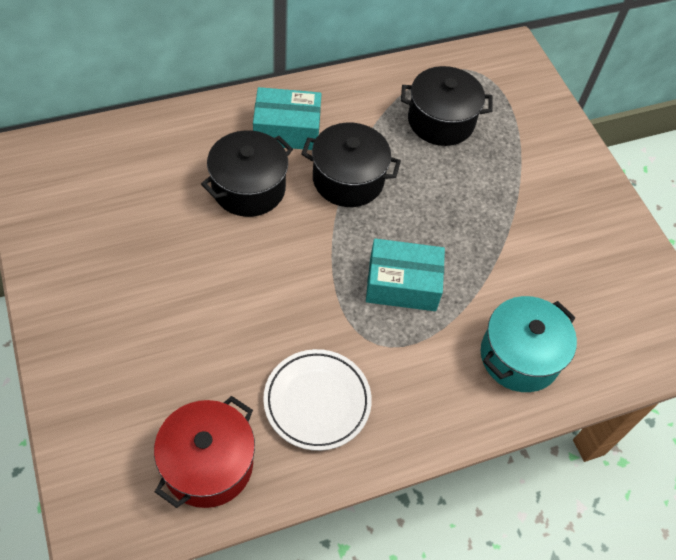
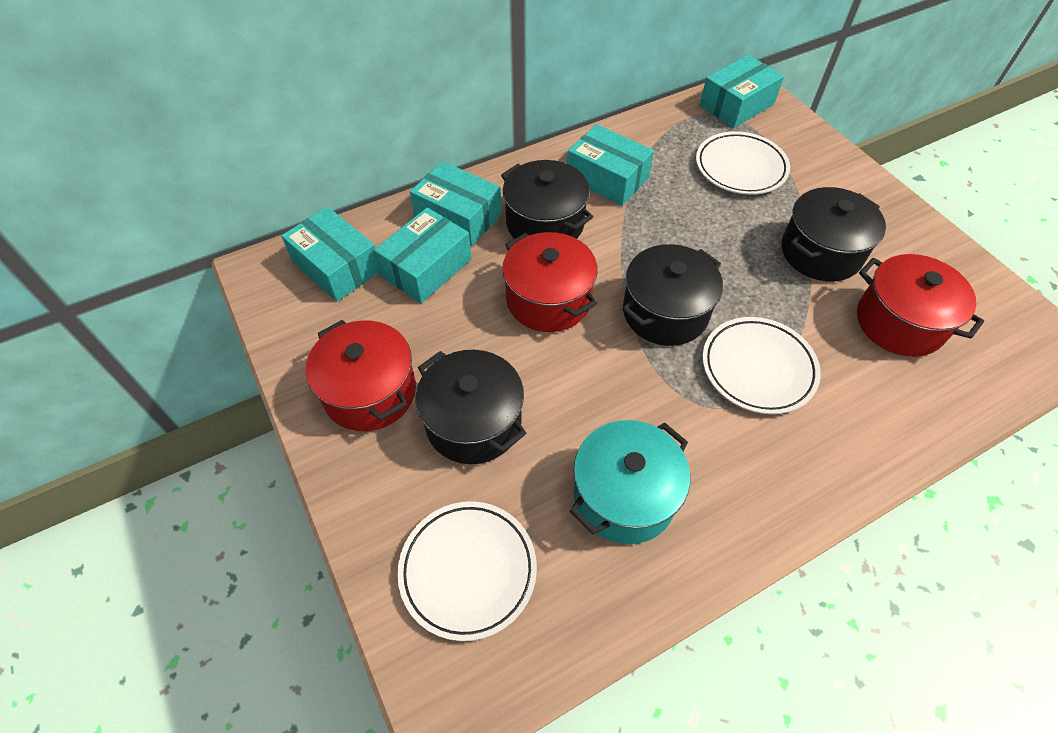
black pot: 3 -> 4
red pot: 1 -> 3
turquoise box: 2 -> 5
white plate: 1 -> 3

